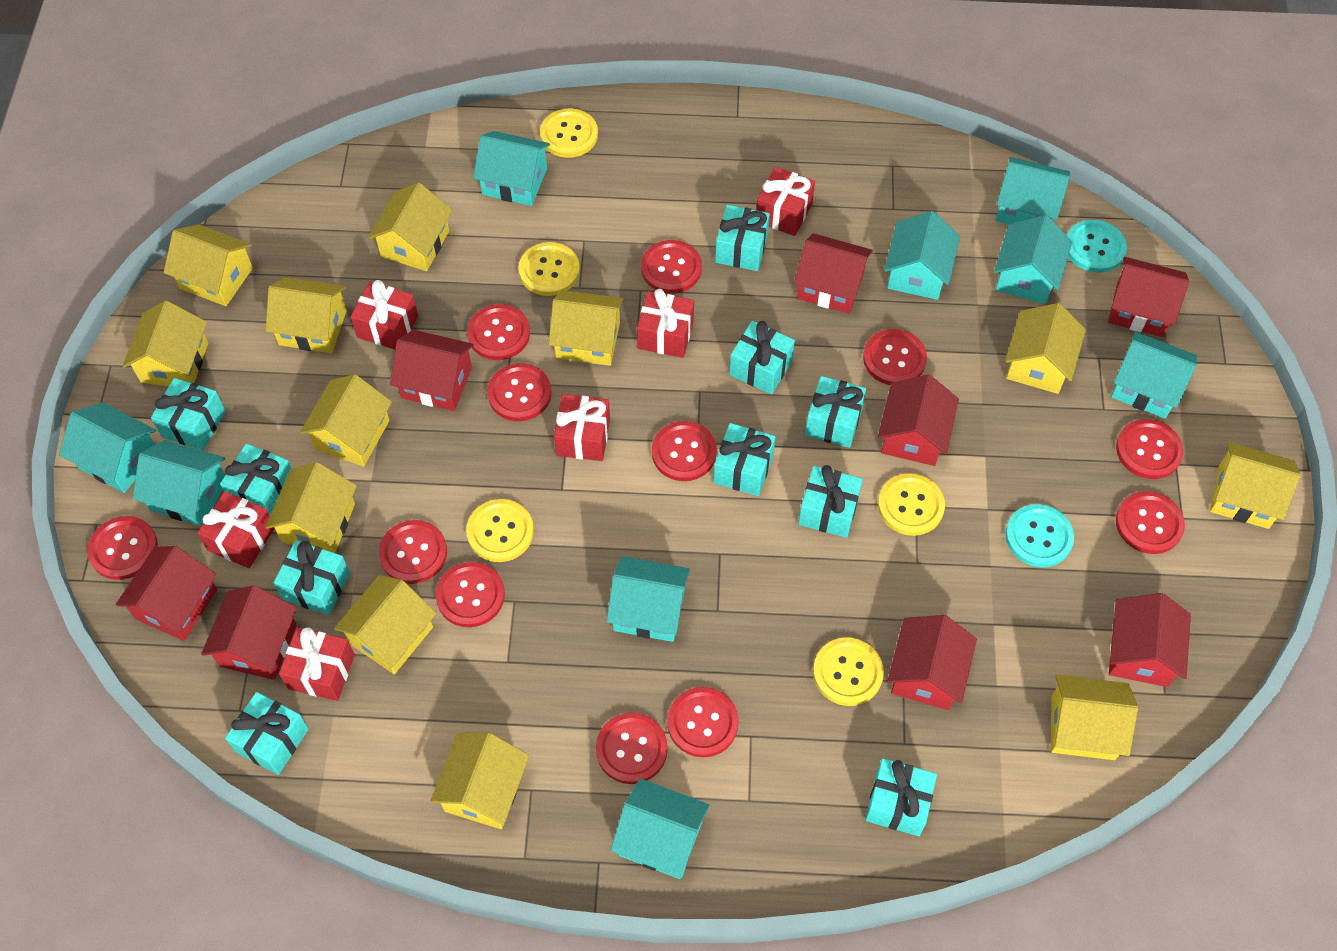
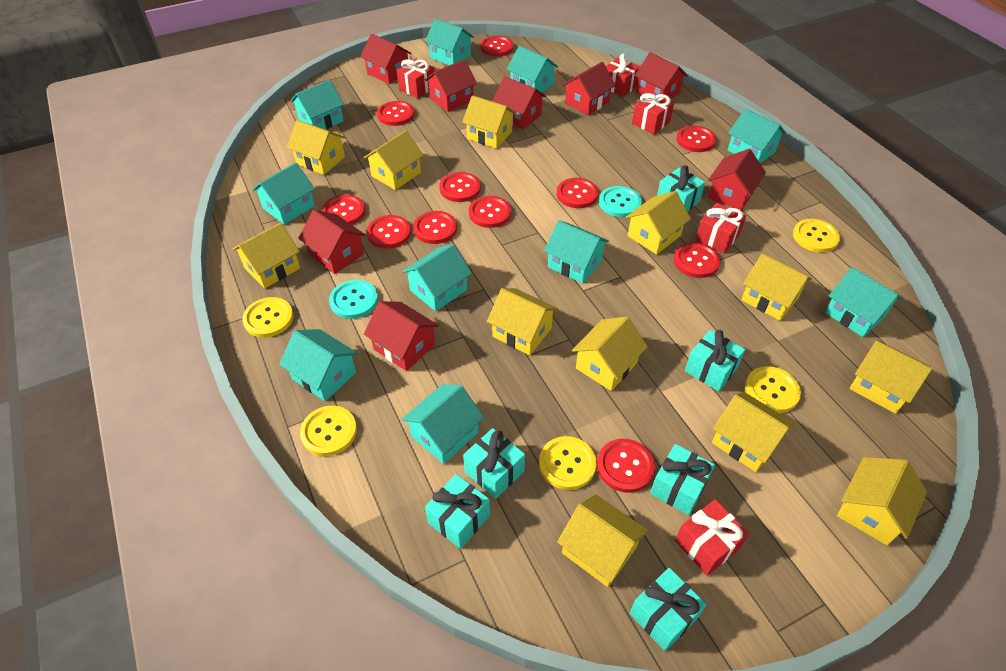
red button: 12 -> 11
red gift: 6 -> 5
turquoise gift: 10 -> 6
turquoise house: 9 -> 10

